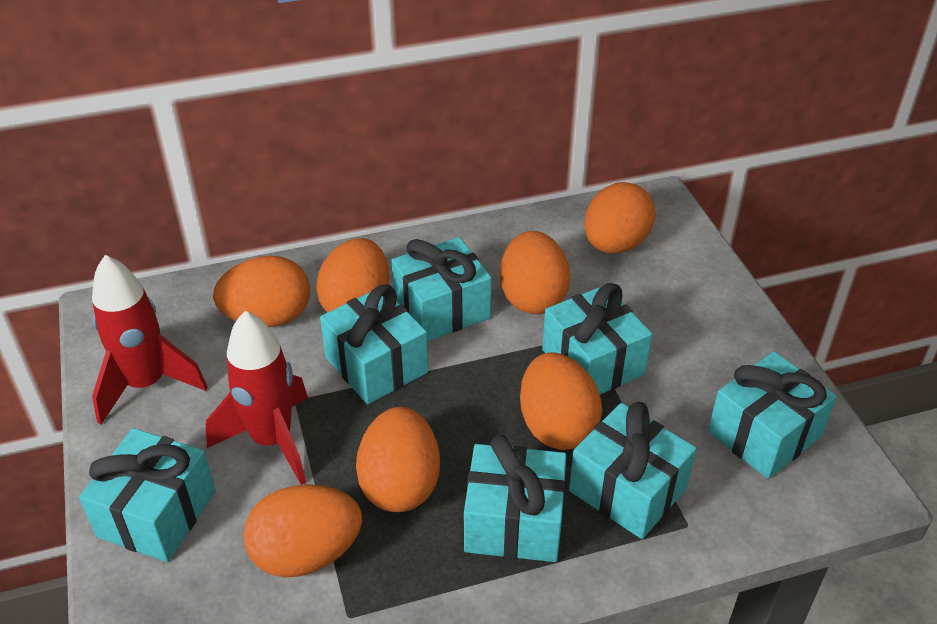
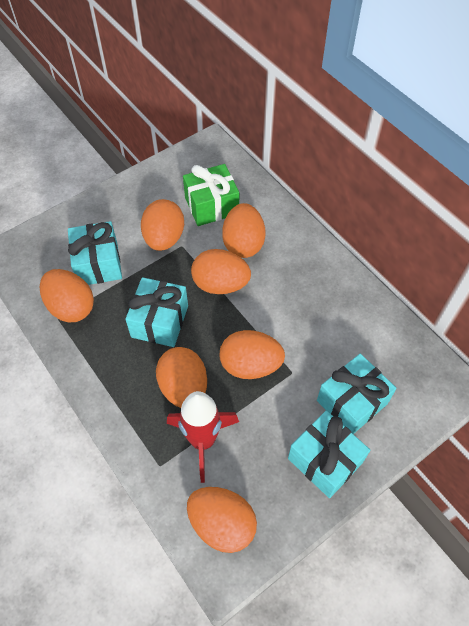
green gift: 0 -> 1
red rocket: 2 -> 1
turquoise gift: 7 -> 4

